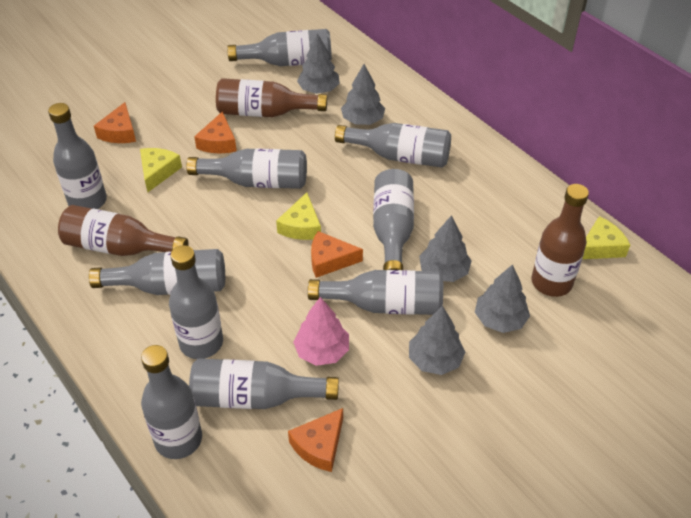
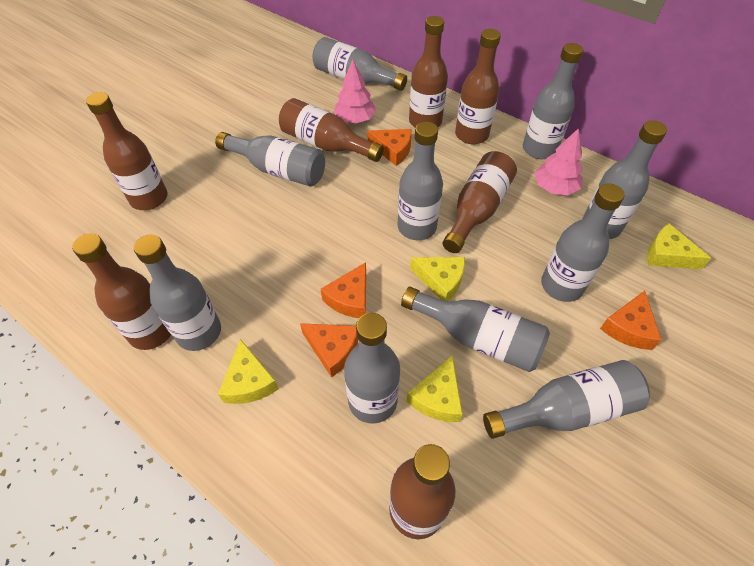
brown bottle: 3 -> 7
grey tree: 5 -> 0
pink tree: 1 -> 2
yellow cheese: 3 -> 4

